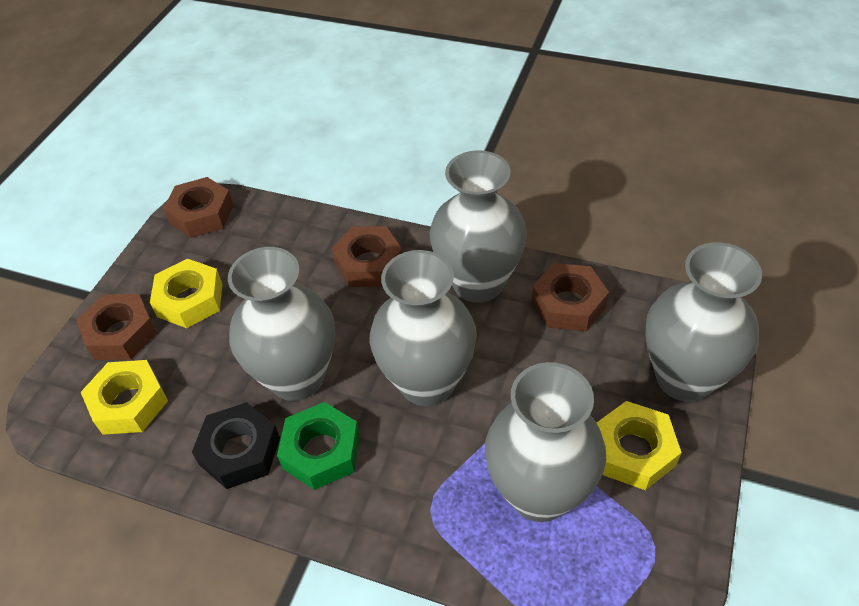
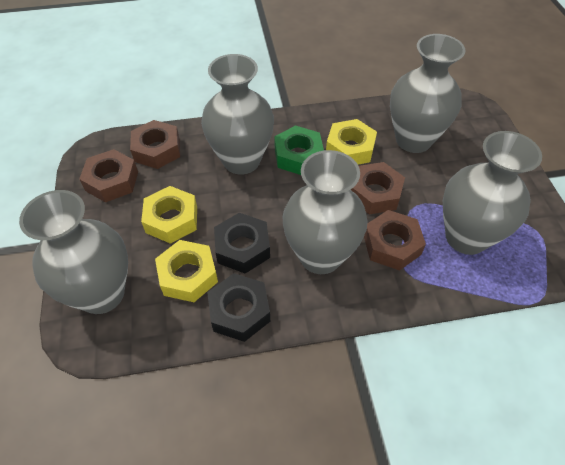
black nut: 1 -> 2

